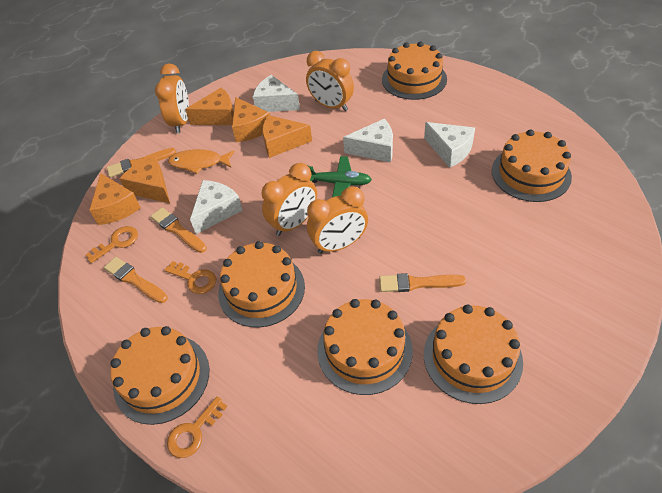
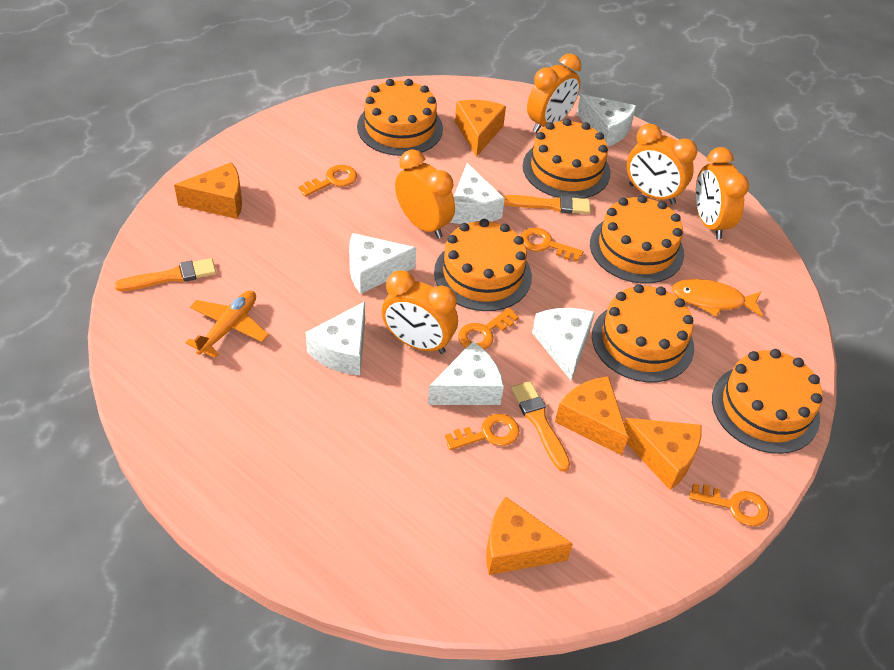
green plane: 1 -> 0
orange brush: 4 -> 3
orange clock: 4 -> 5
orange key: 3 -> 5
orange plane: 0 -> 1
white cheese: 4 -> 6

